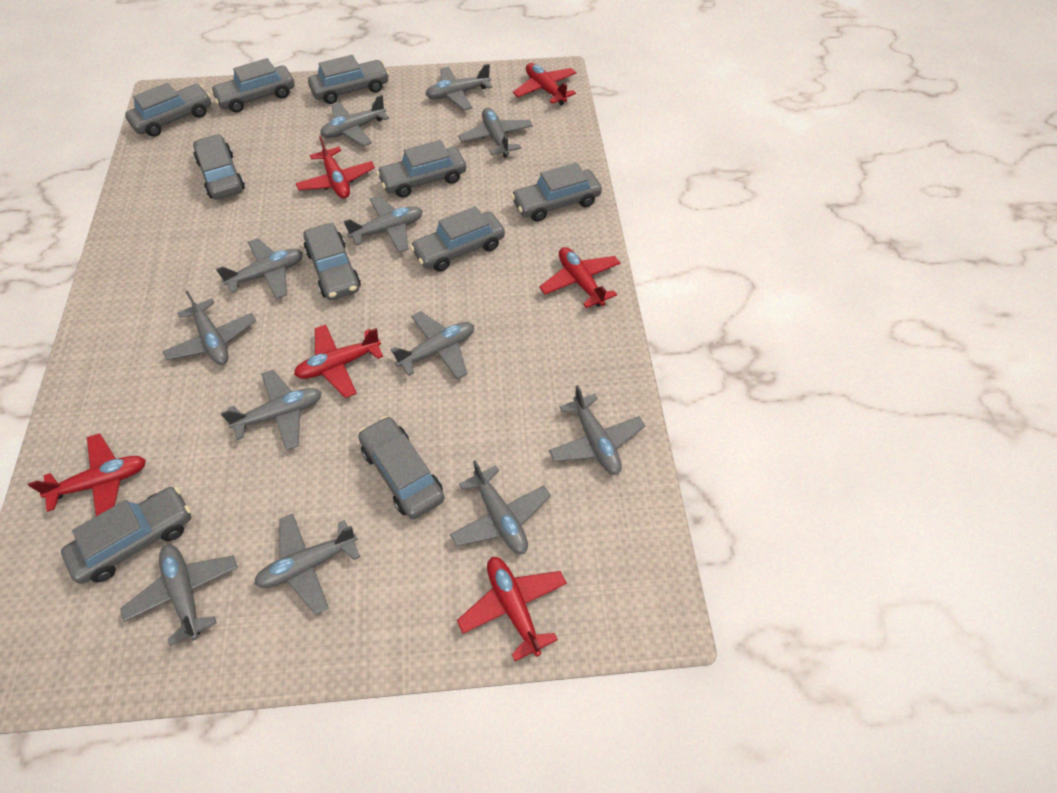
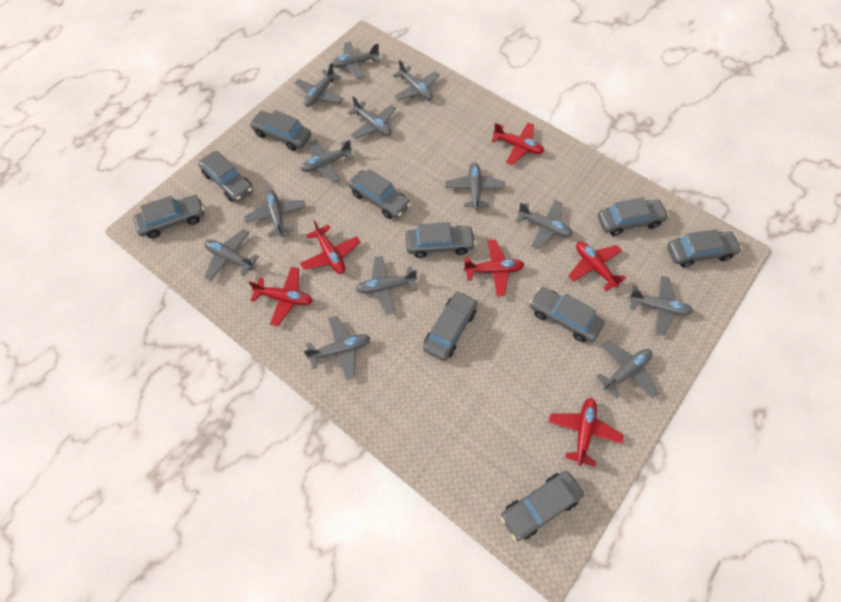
grey plane: 12 -> 13

